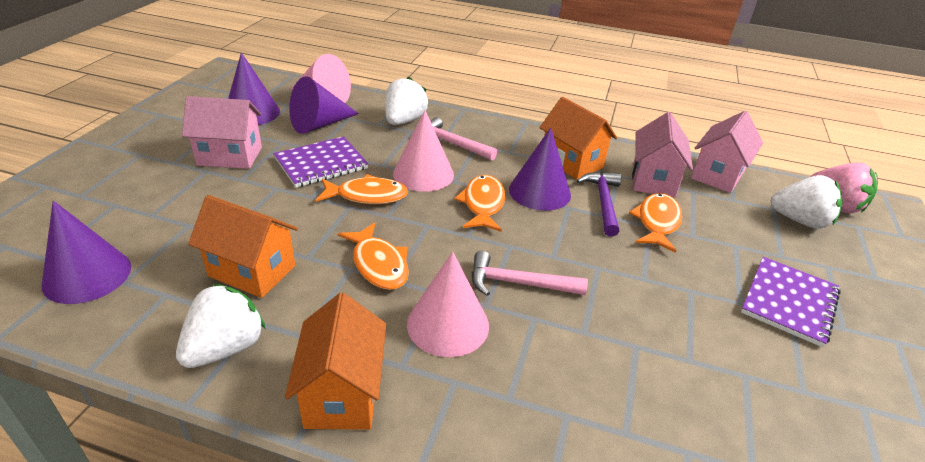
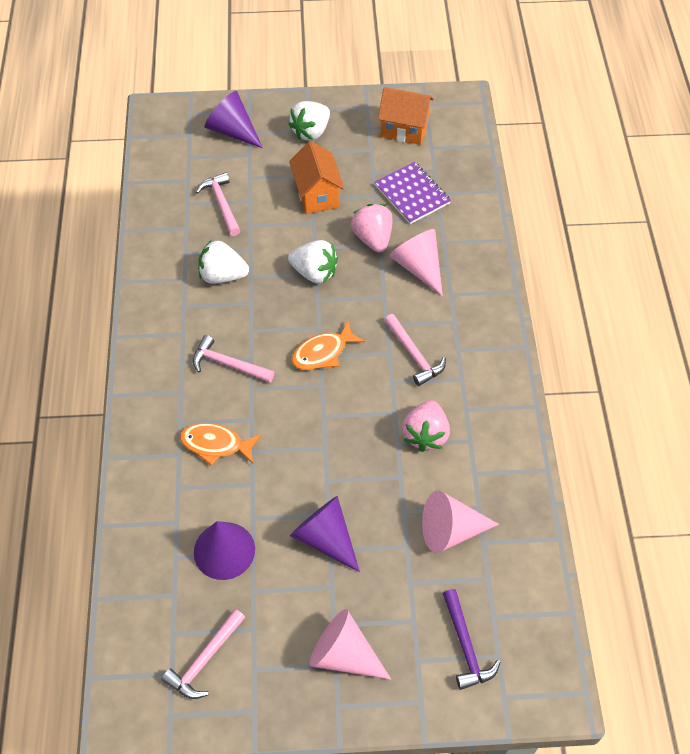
orange fish: 4 -> 2
orange house: 3 -> 2
pink hammer: 2 -> 4
pink house: 3 -> 0
pink strawberry: 1 -> 2
purple cone: 4 -> 3
purple notebook: 2 -> 1

